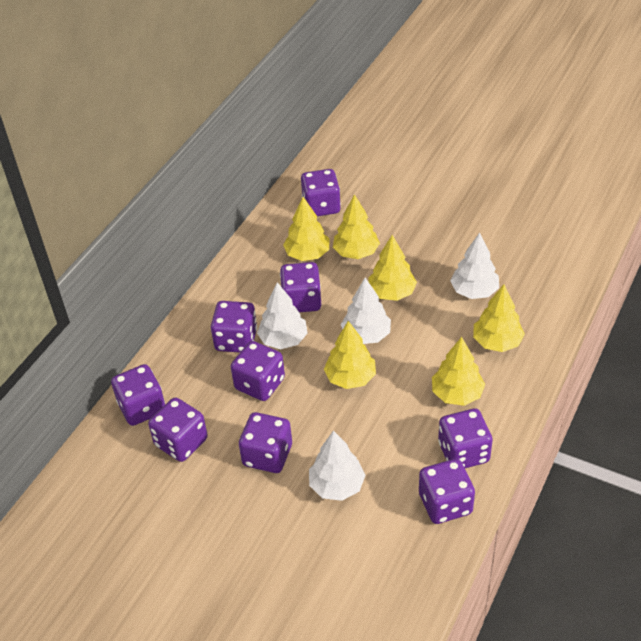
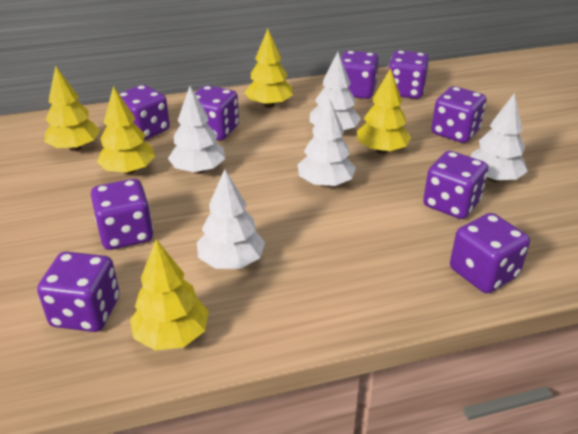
white tree: 4 -> 5
yellow tree: 6 -> 5

